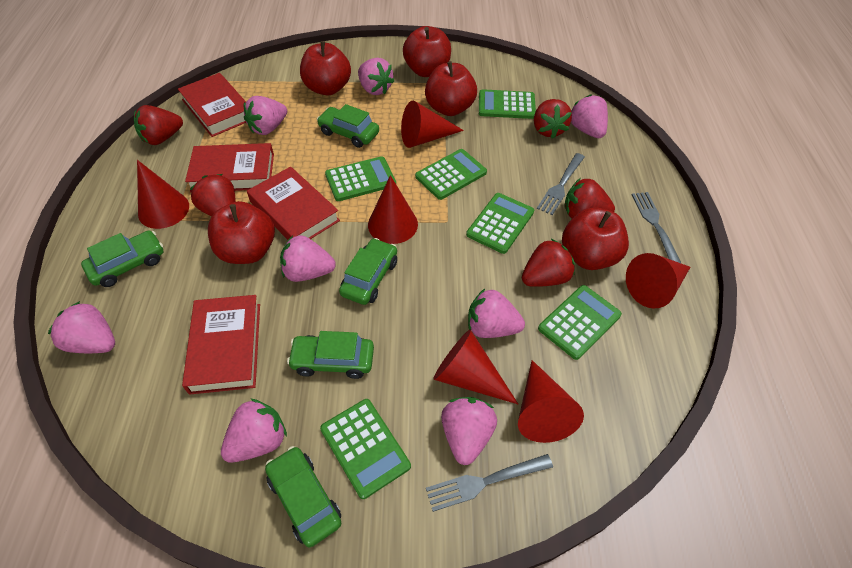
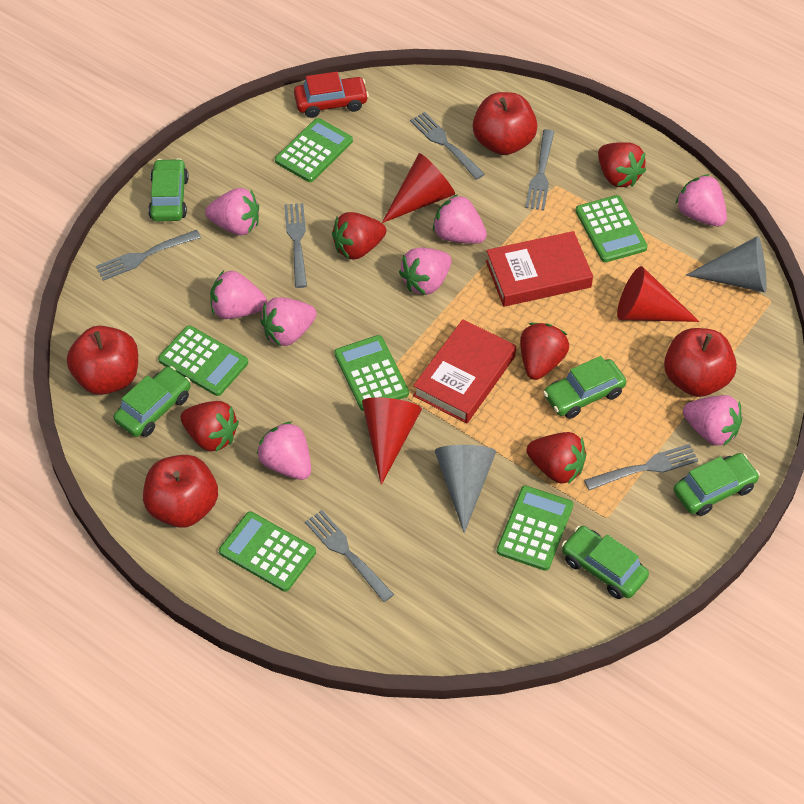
grey cone: 0 -> 2
grey fork: 3 -> 6
red apple: 5 -> 4
red book: 4 -> 2
red car: 0 -> 1
red cone: 6 -> 3

